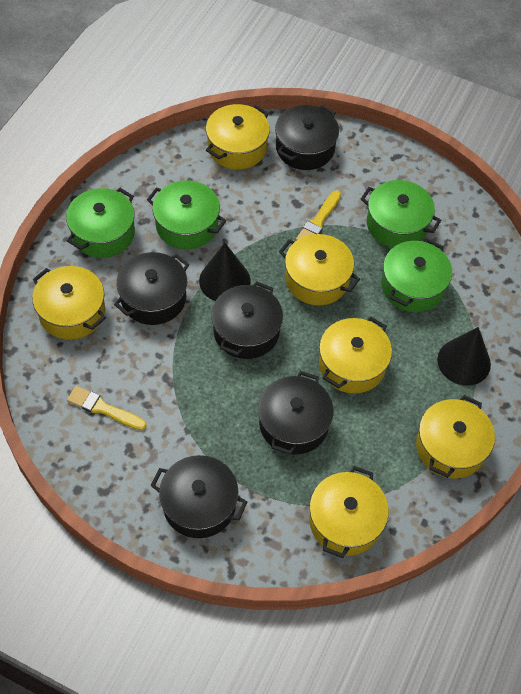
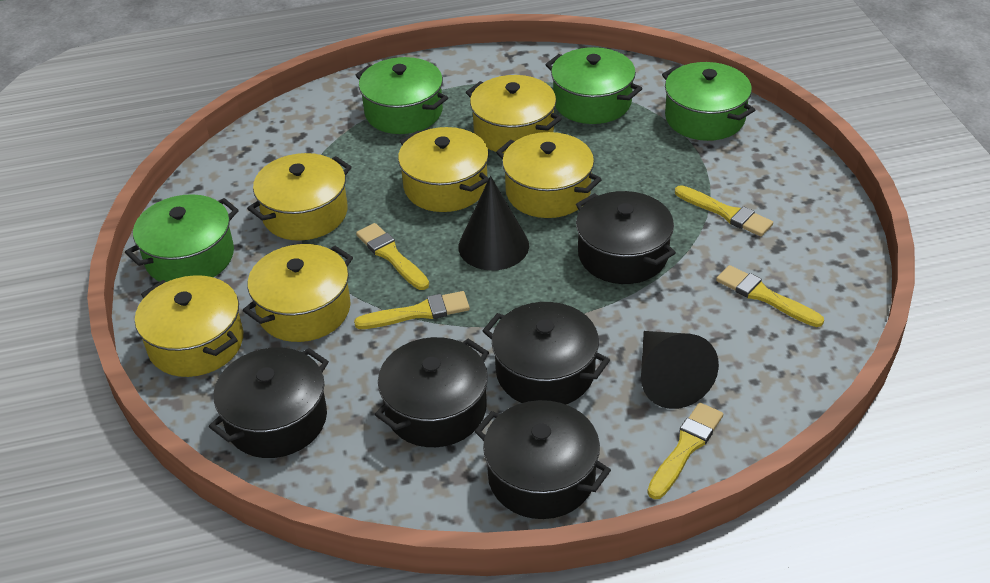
yellow brush: 2 -> 5

